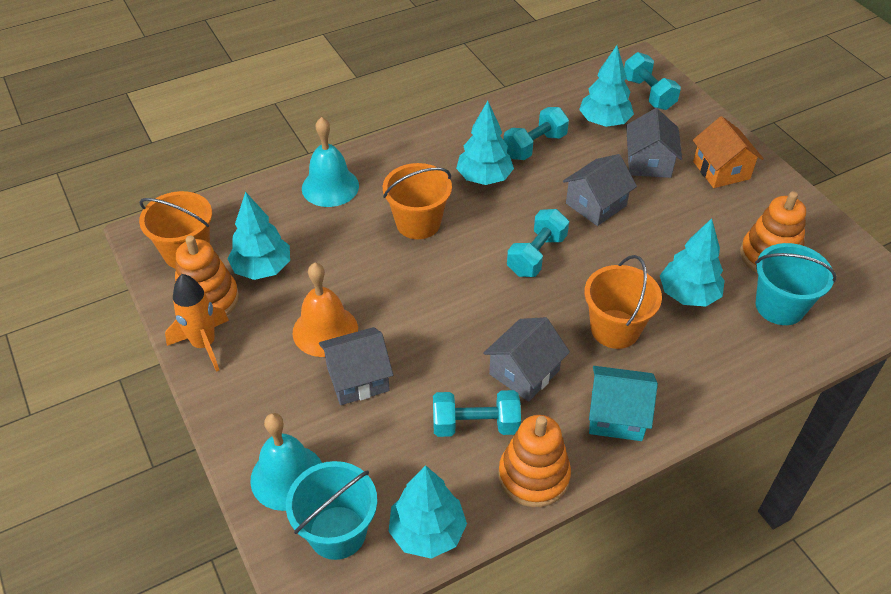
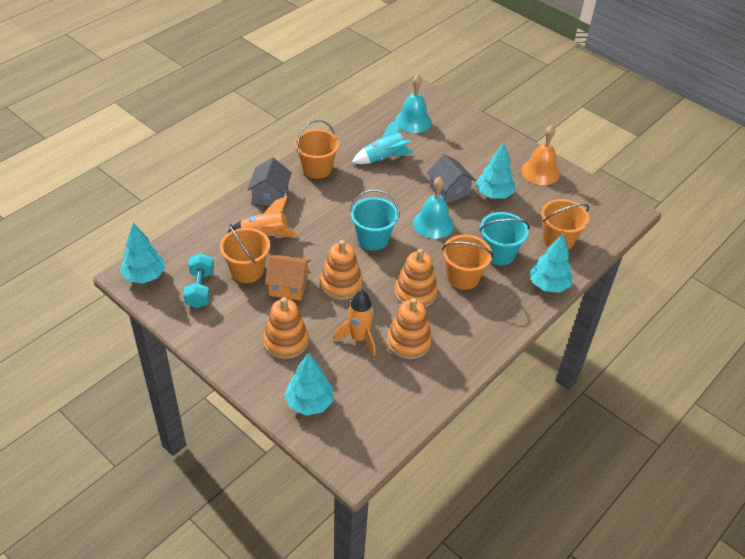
grey house: 4 -> 2
orange bucket: 3 -> 4
orange rocket: 1 -> 2
orange stacking toy: 3 -> 4
turquoise dumbbell: 4 -> 1
turquoise house: 1 -> 0
turquoise rocket: 0 -> 1
turquoise tree: 5 -> 4

